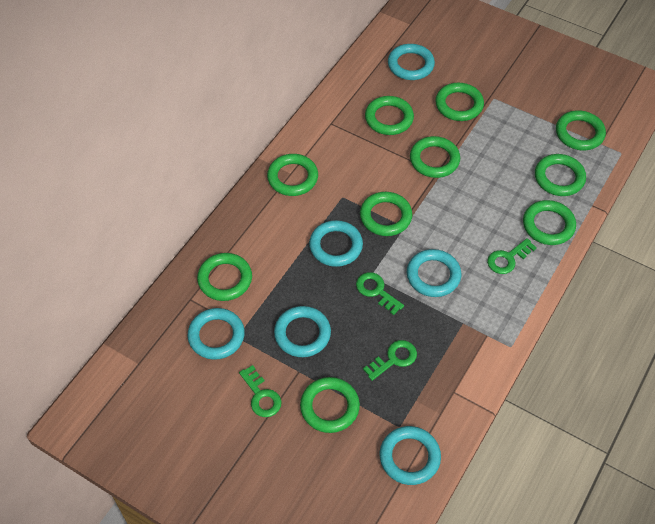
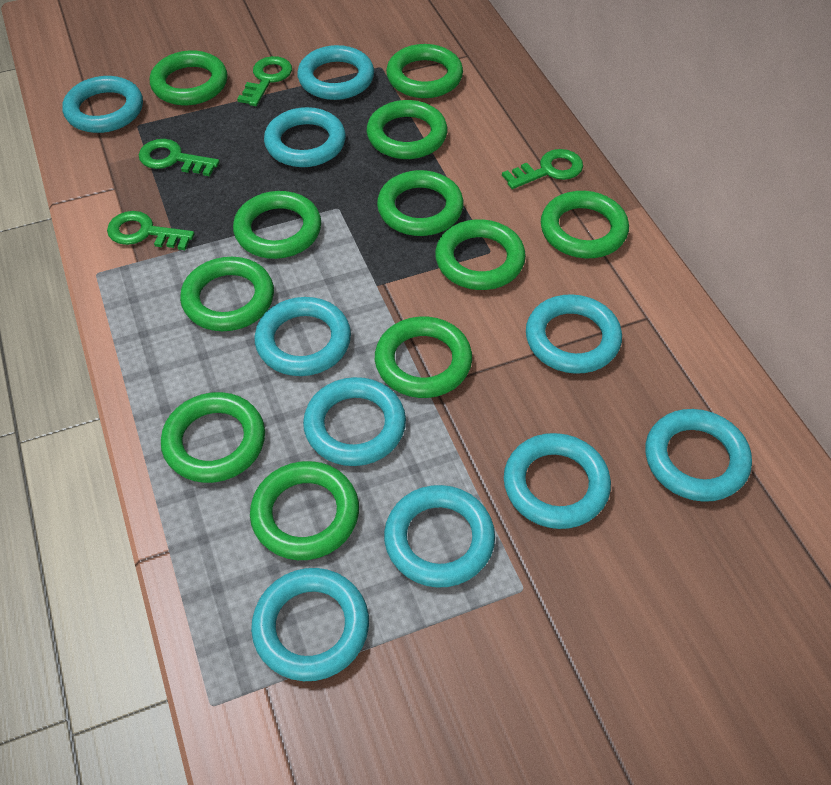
green ring: 10 -> 11
turquoise ring: 6 -> 10

